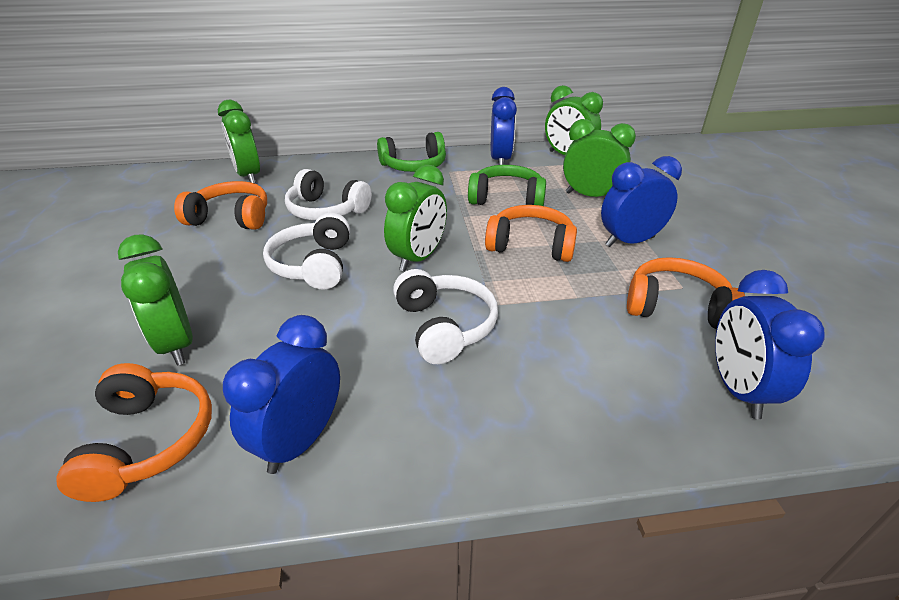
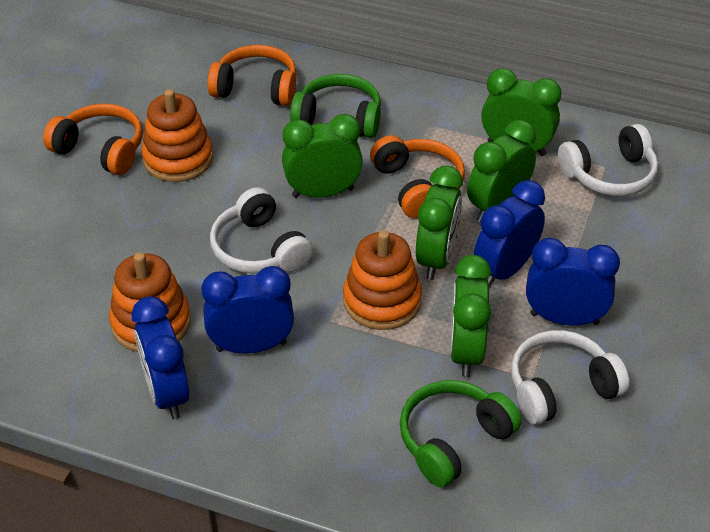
orange headphones: 4 -> 3
orange stacking toy: 0 -> 3

